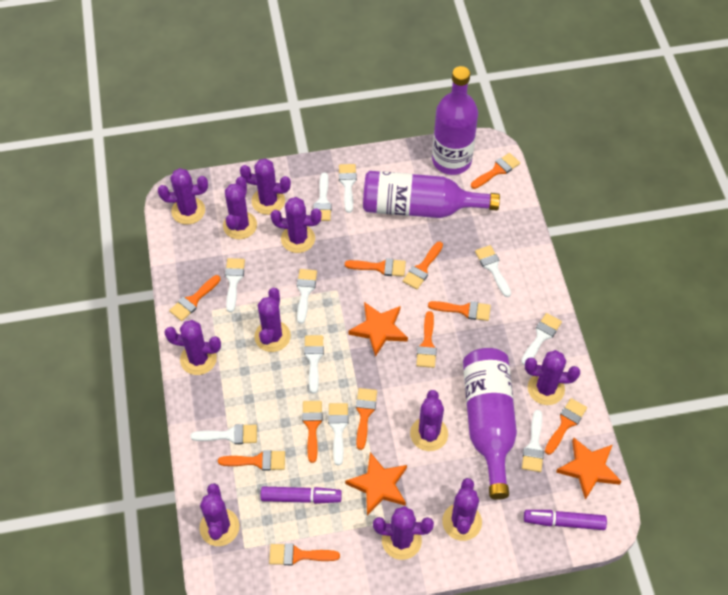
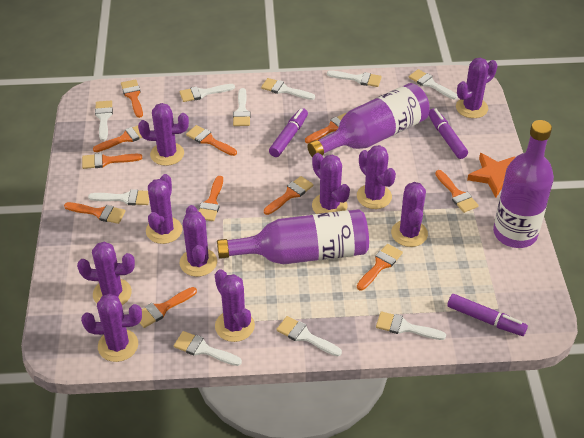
orange star: 3 -> 1
purple cactus: 11 -> 10
purple marker: 2 -> 3

